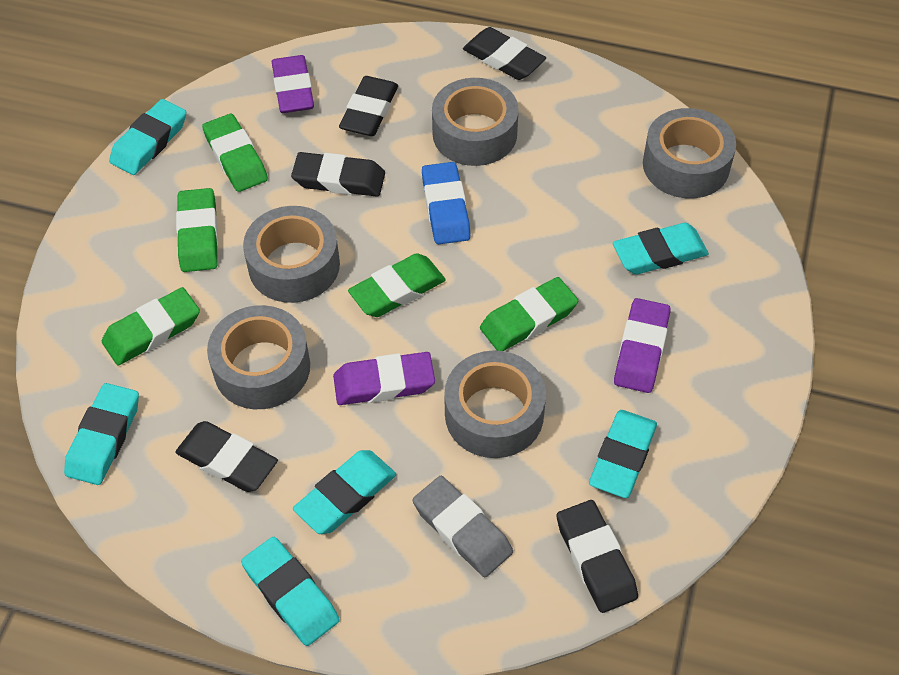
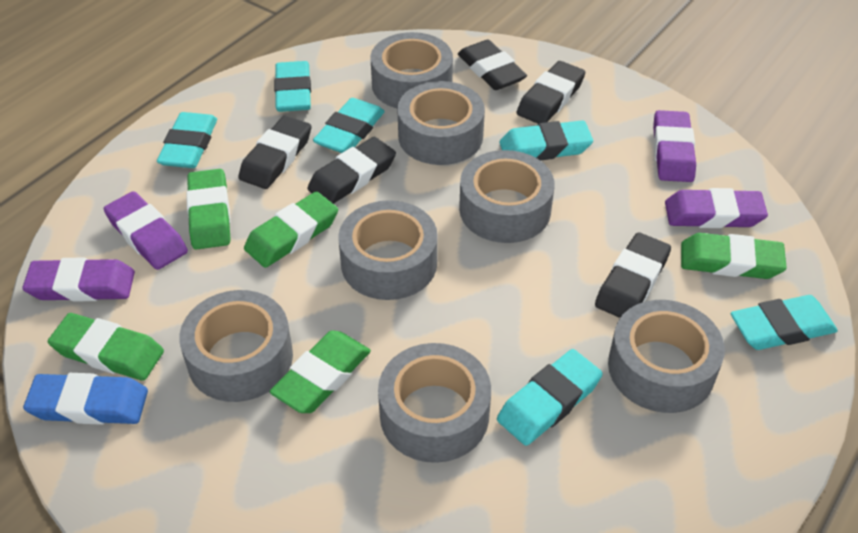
grey eraser: 1 -> 0
grey tape: 5 -> 7
purple eraser: 3 -> 4

